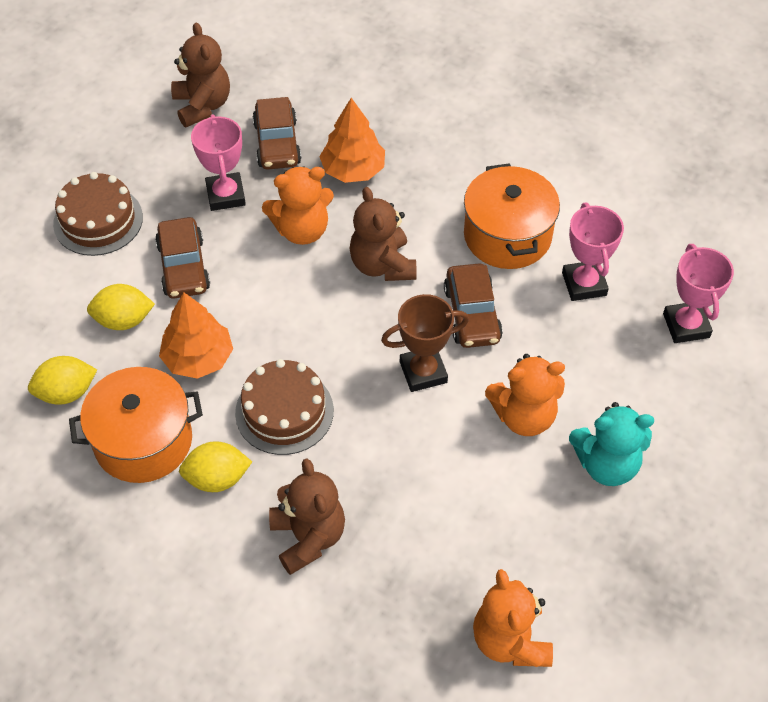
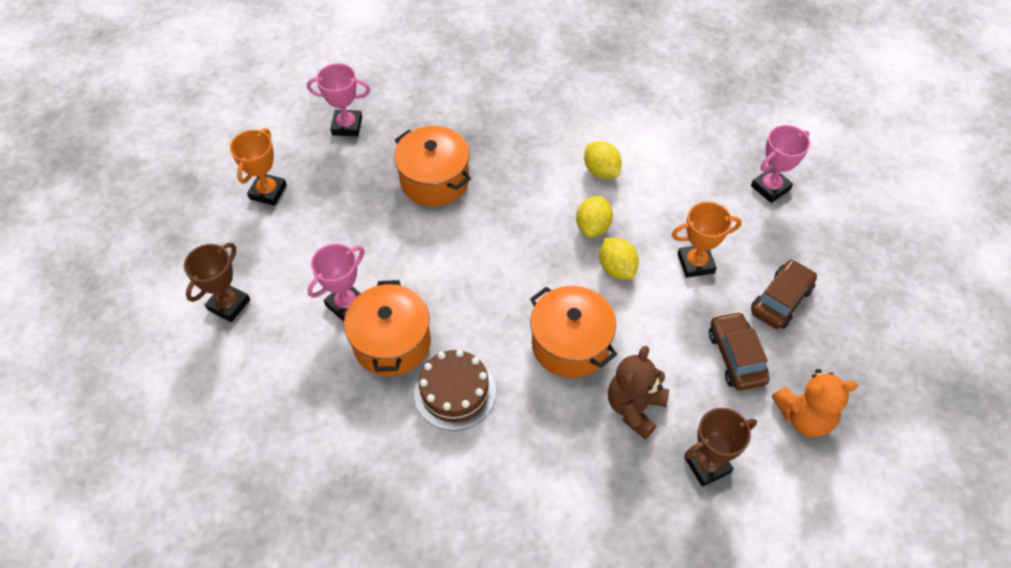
brown cake: 2 -> 1
brown car: 3 -> 2
brown teddy bear: 3 -> 1
brown trophy: 1 -> 2
orange pot: 2 -> 3
orange teddy bear: 3 -> 1
orange tree: 2 -> 0
orange trophy: 0 -> 2
turquoise teddy bear: 1 -> 0

